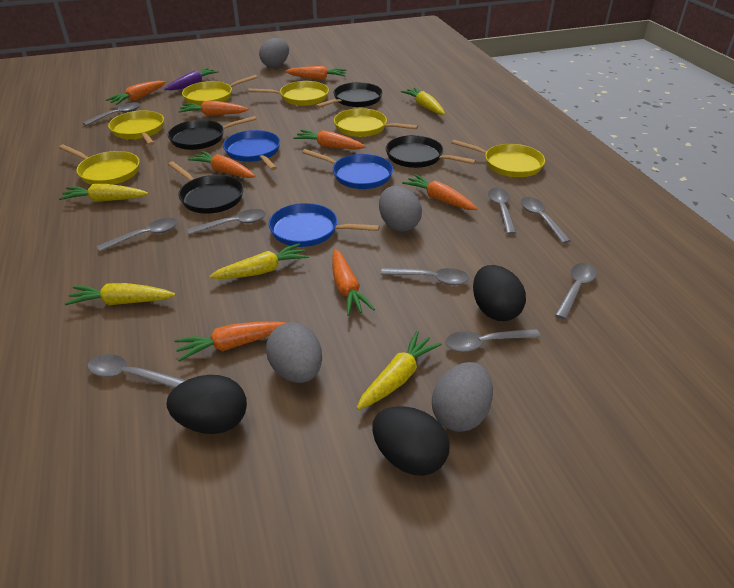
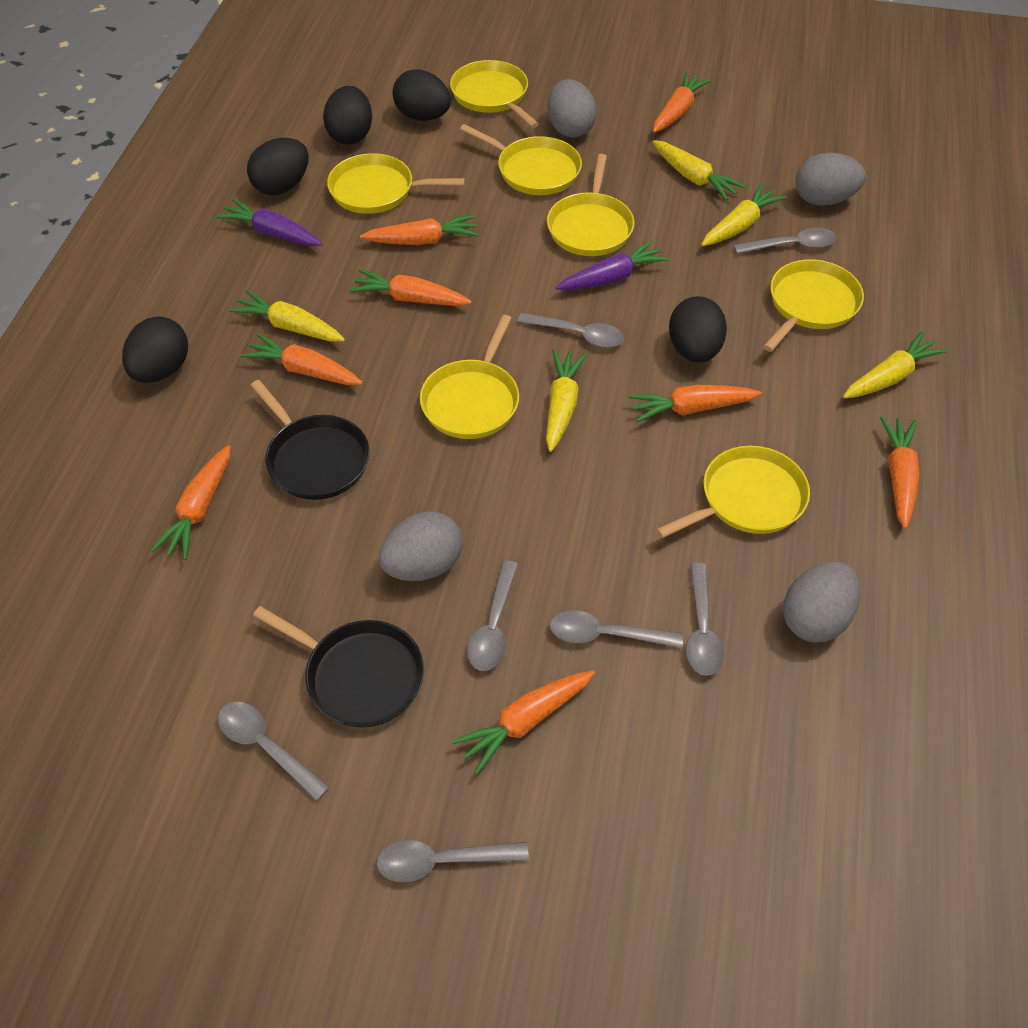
black egg: 3 -> 5
black pan: 4 -> 2
blue pan: 3 -> 0
grey spoon: 9 -> 7
purple carrot: 1 -> 2
yellow pan: 6 -> 7

